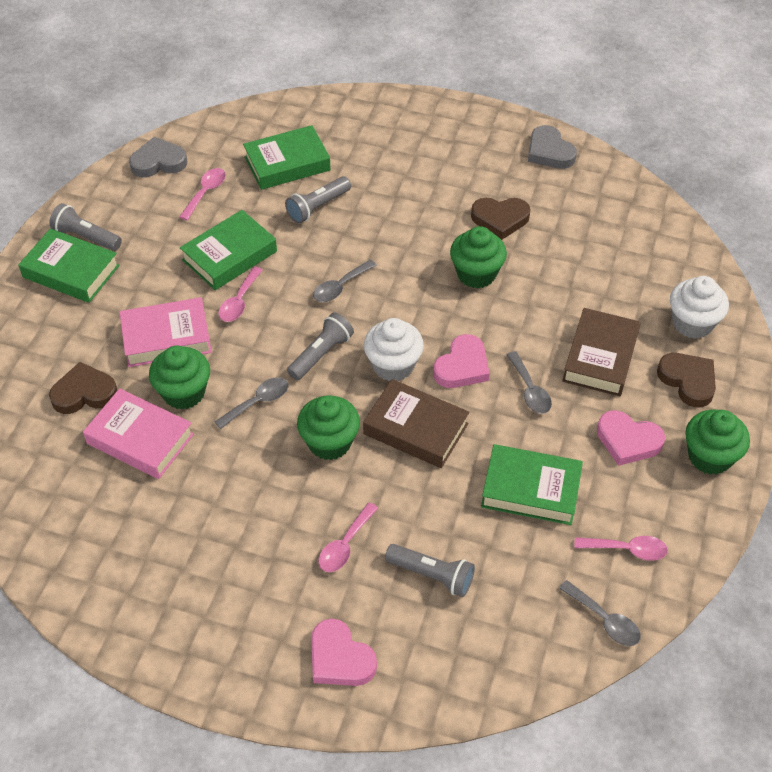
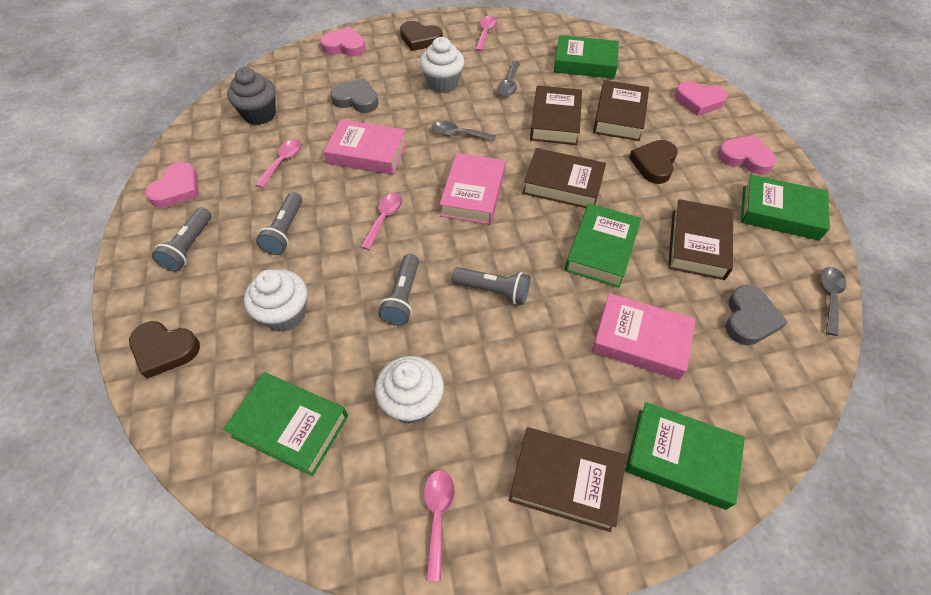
brown book: 2 -> 5
green book: 4 -> 5
green cupcake: 4 -> 0
grey cupcake: 0 -> 1
grey spoon: 4 -> 3
pink book: 2 -> 3
pink heart: 3 -> 4
white cupcake: 2 -> 3

